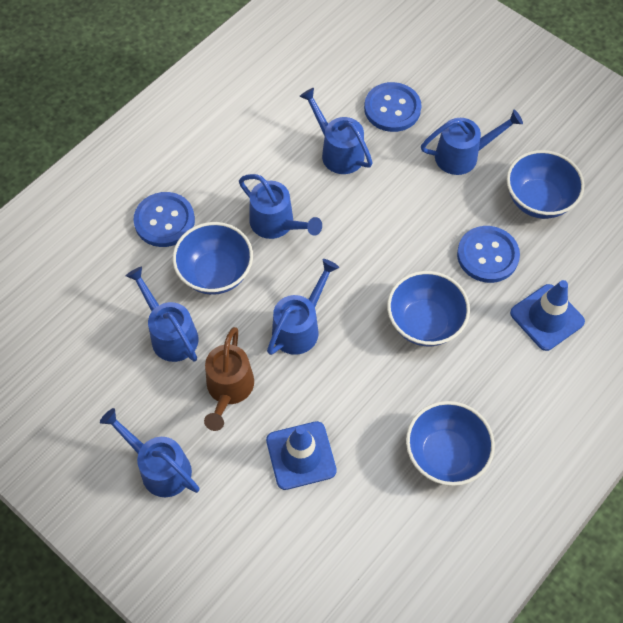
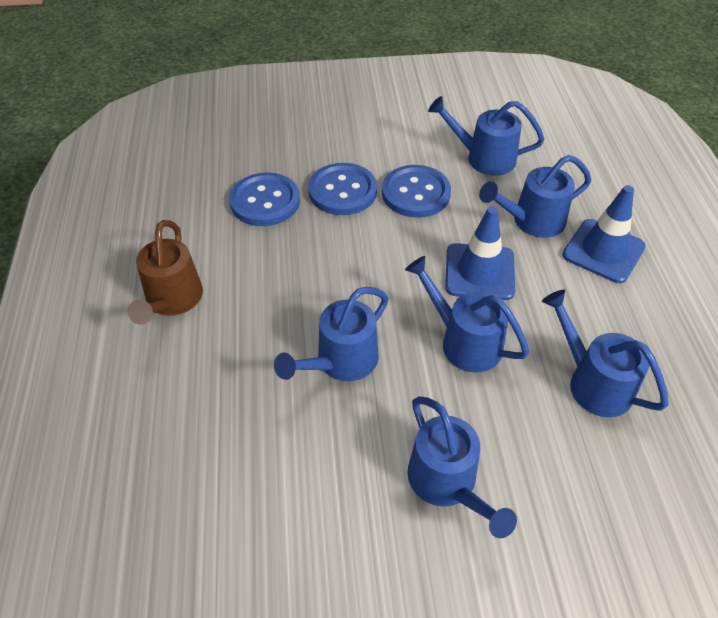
blue bowl: 4 -> 0

